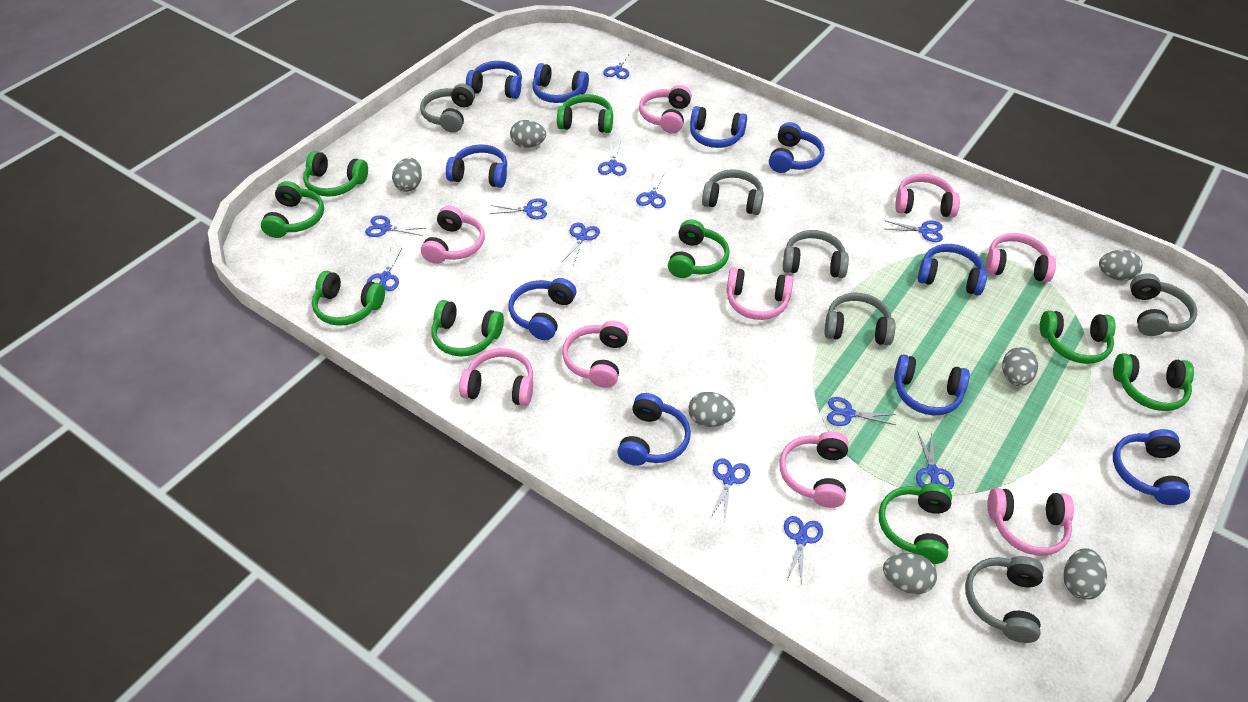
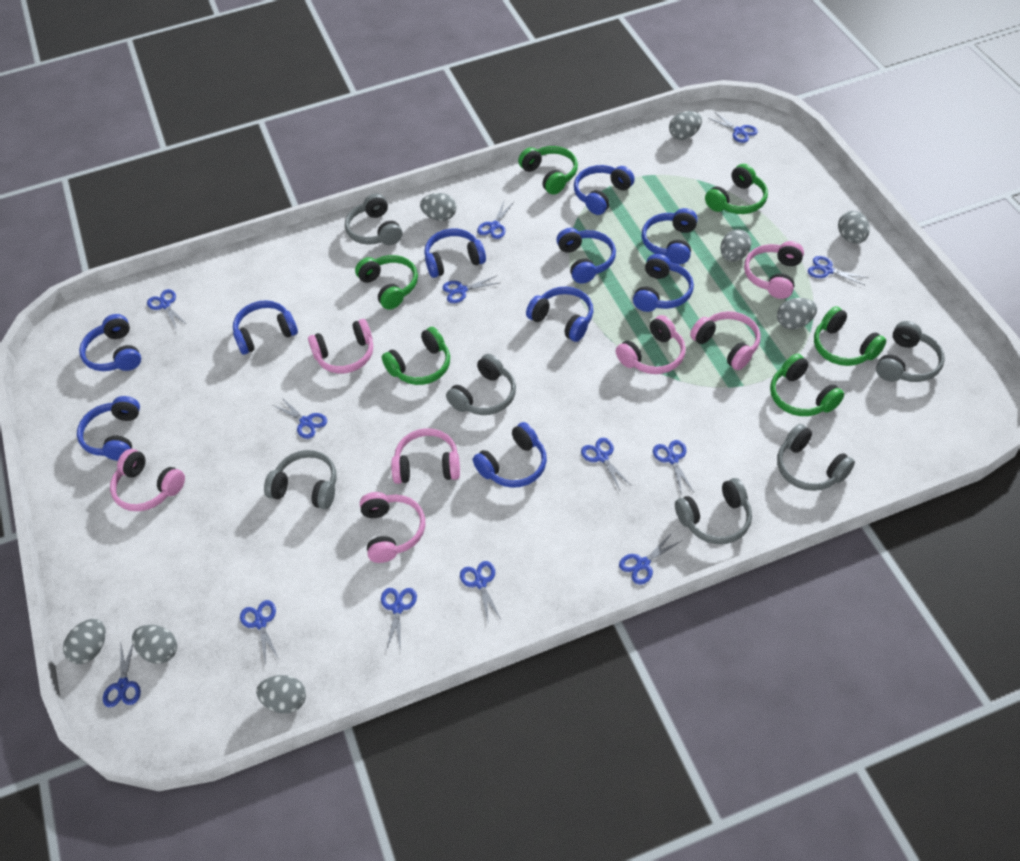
blue scissors: 12 -> 13
green headphones: 9 -> 6
grey egg: 7 -> 8
pink headphones: 9 -> 7

